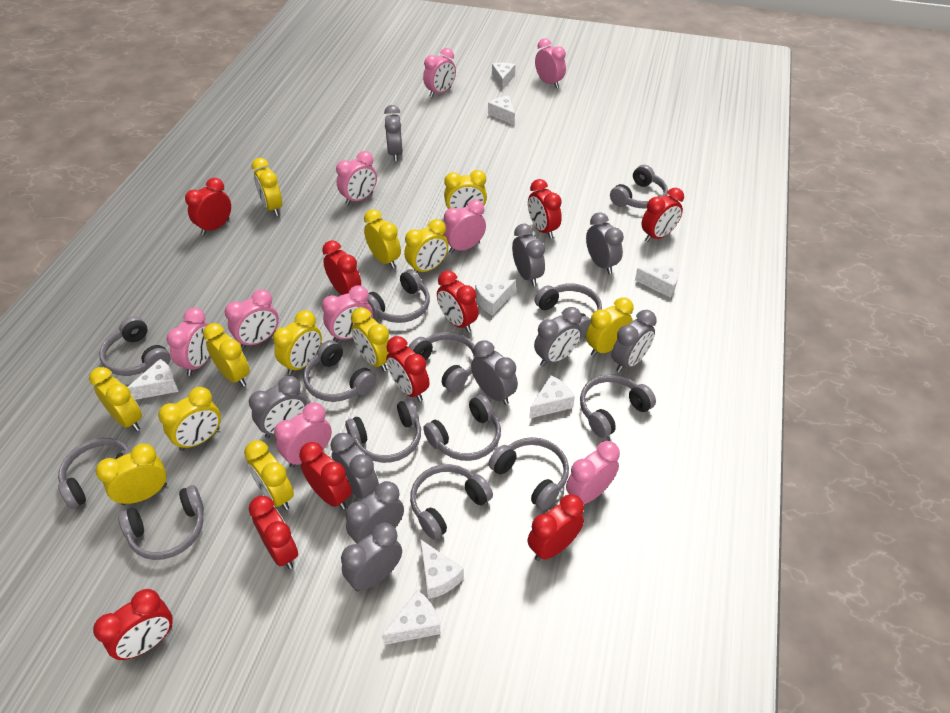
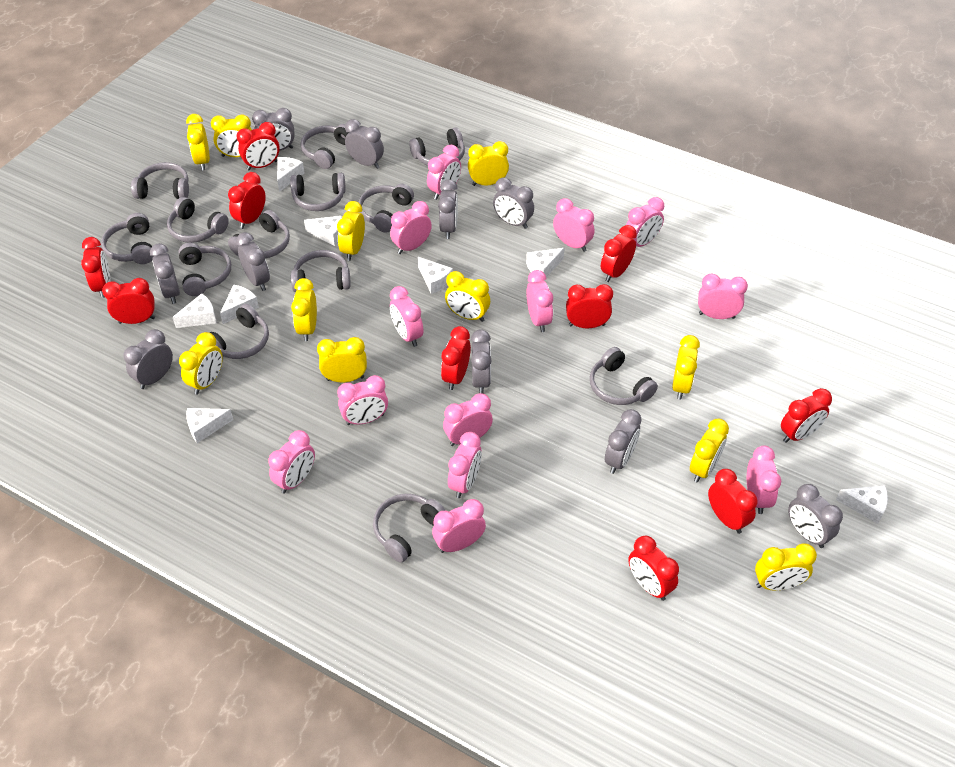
pink clock: 9 -> 13
yellow clock: 12 -> 11

